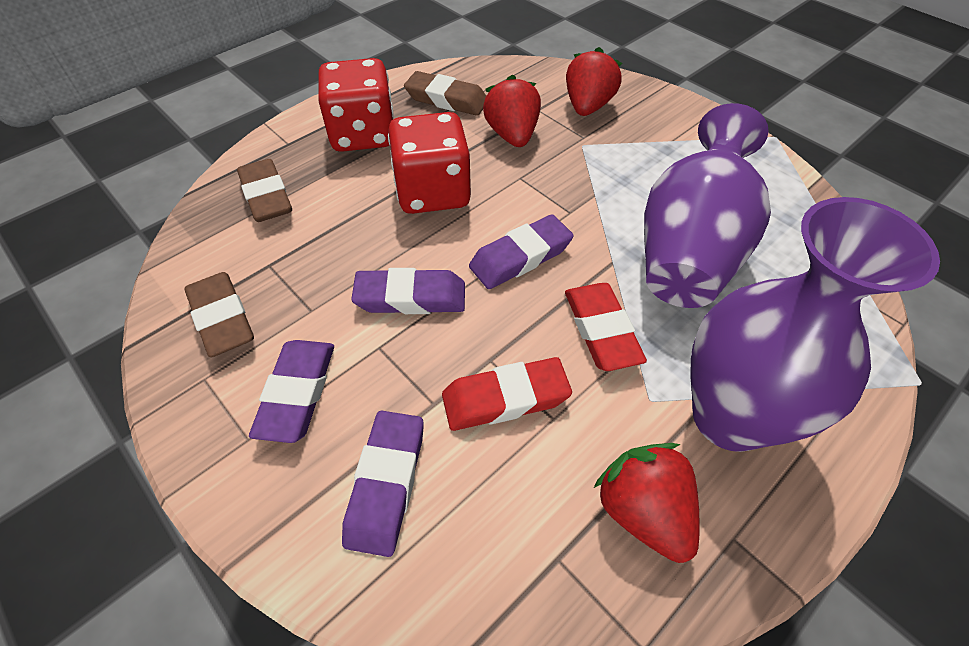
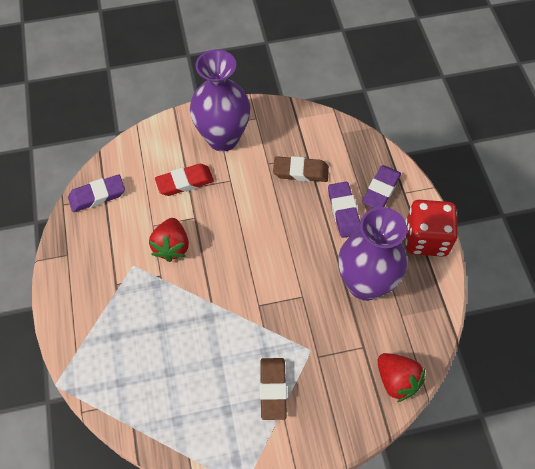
brown eraser: 3 -> 2
purple eraser: 4 -> 3
red dice: 2 -> 1
red eraser: 2 -> 1
red strawberry: 3 -> 2

